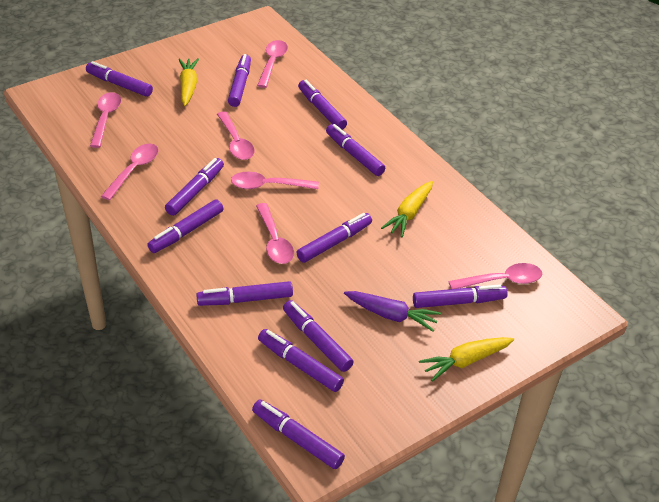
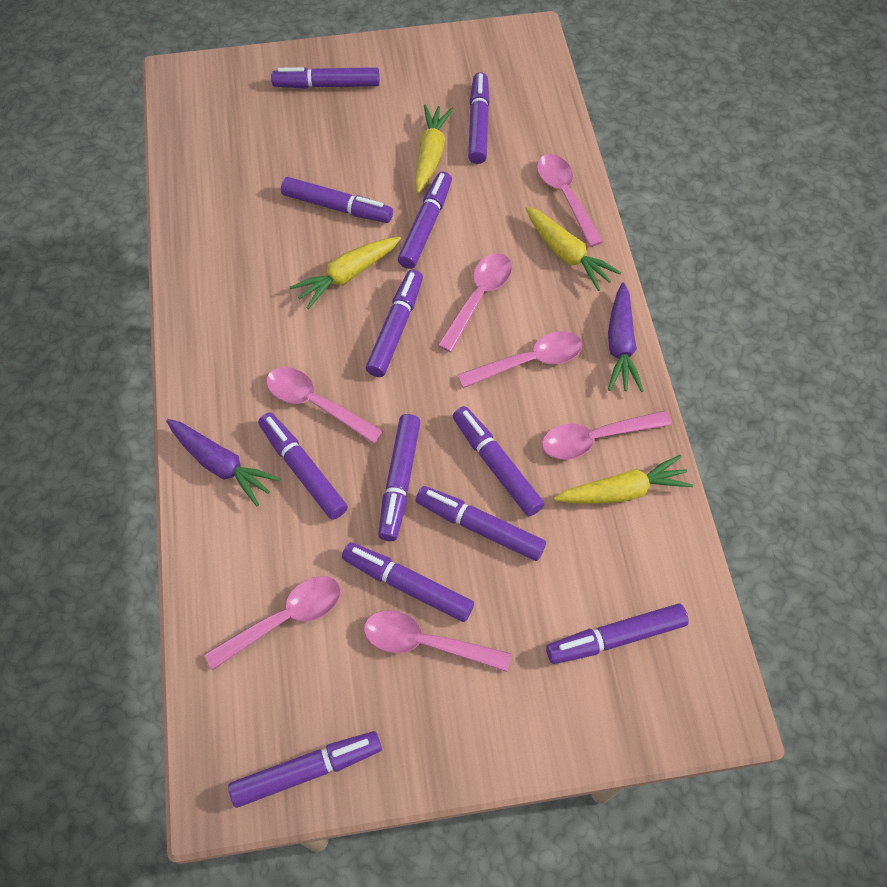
purple carrot: 1 -> 2
yellow carrot: 3 -> 4

